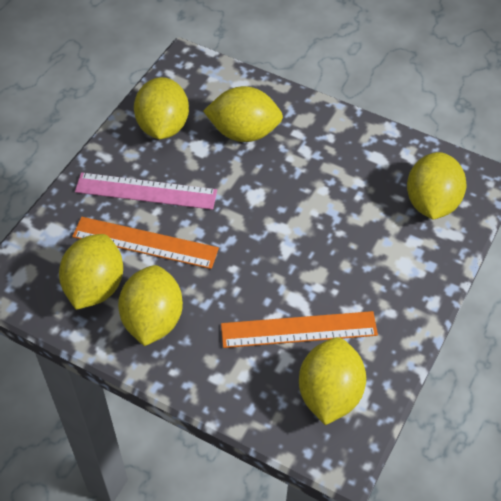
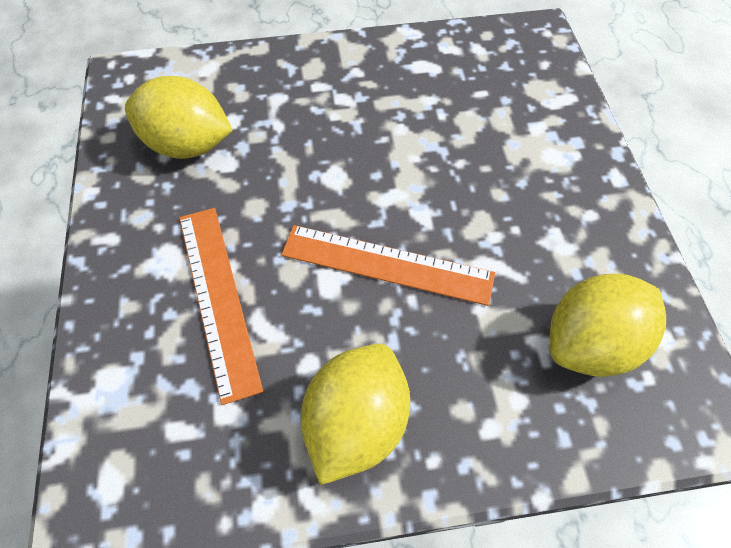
pink ruler: 1 -> 0
yellow lemon: 6 -> 3

